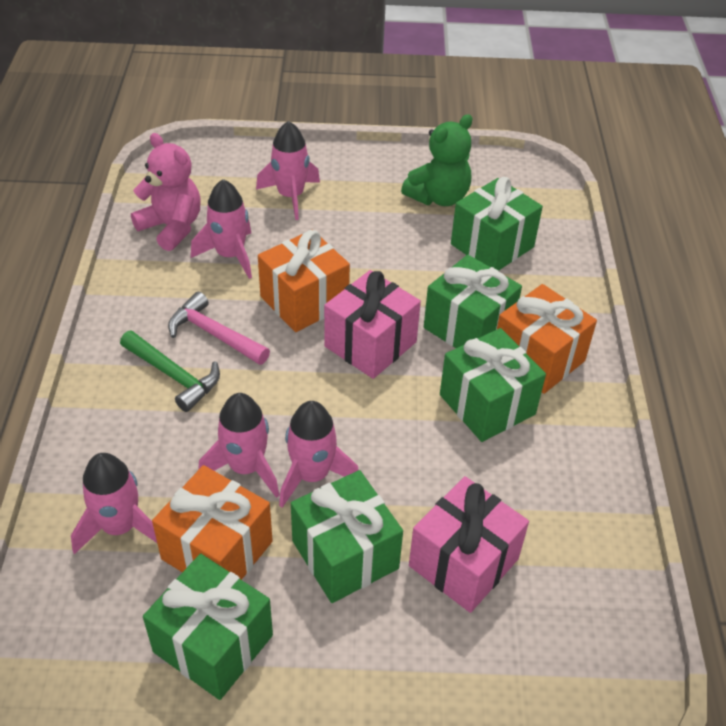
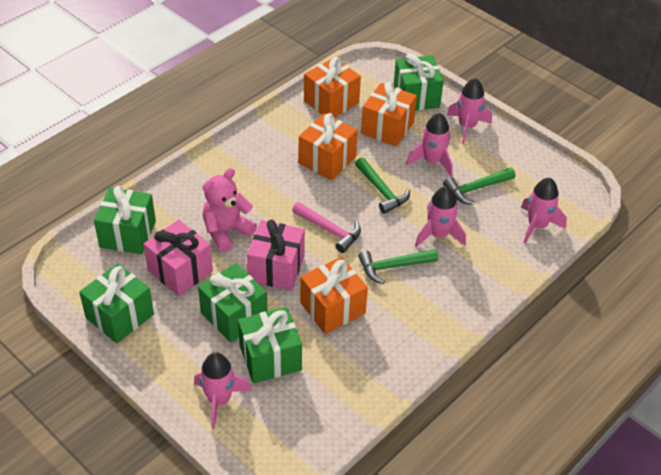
green hammer: 1 -> 3
green teddy bear: 1 -> 0
orange gift: 3 -> 4

